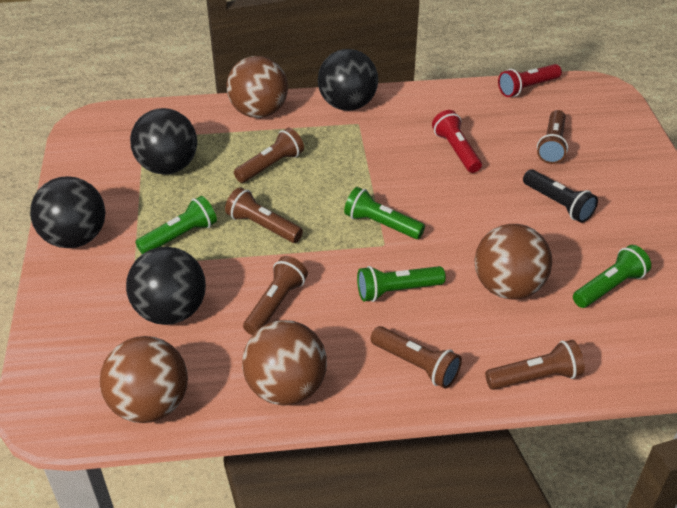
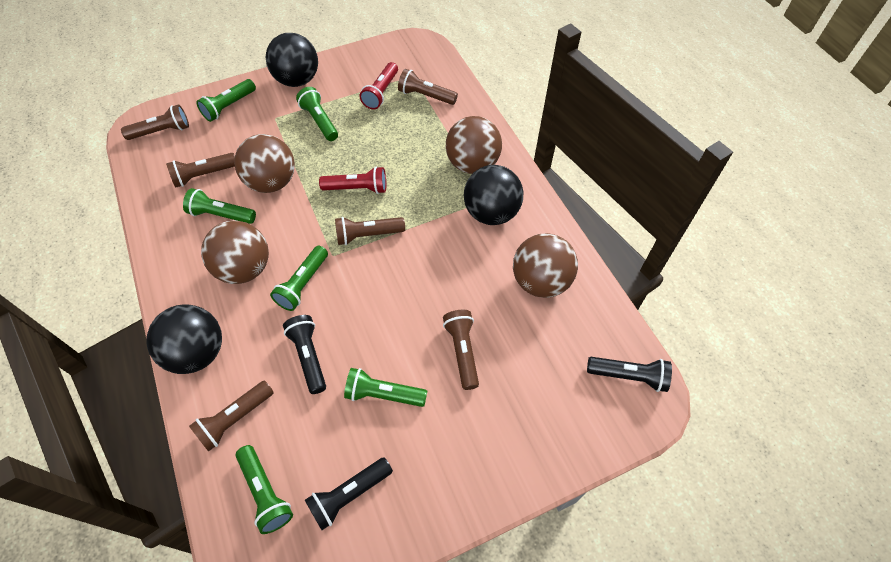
black ball: 4 -> 3
black flashlight: 1 -> 3
green flashlight: 4 -> 6

